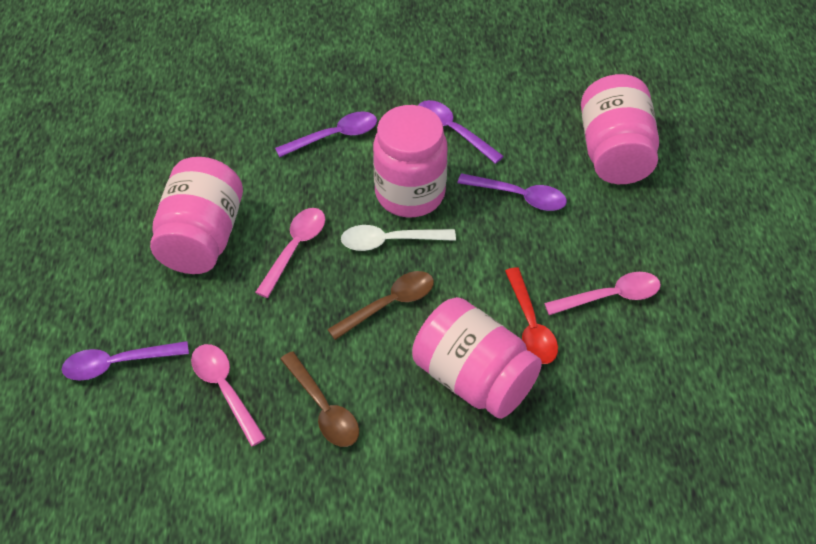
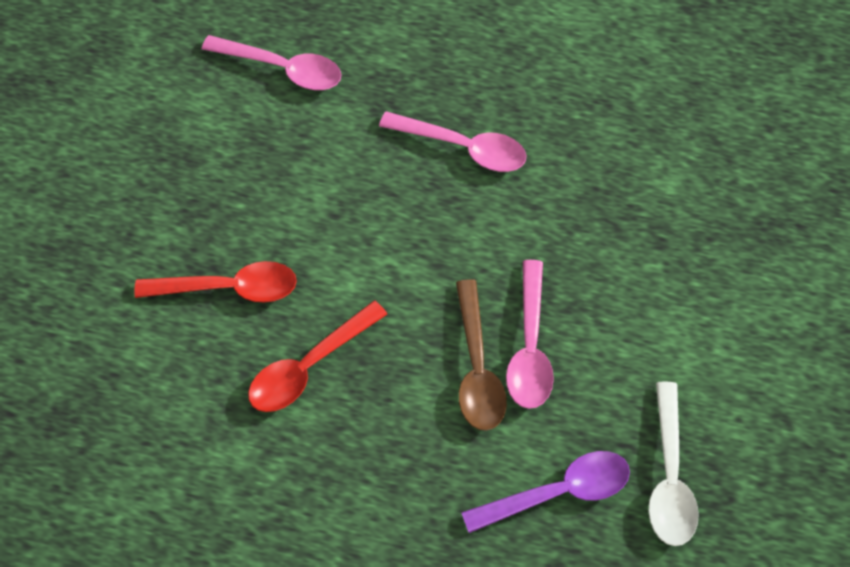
brown spoon: 2 -> 1
pink jar: 4 -> 0
purple spoon: 4 -> 1
red spoon: 1 -> 2

